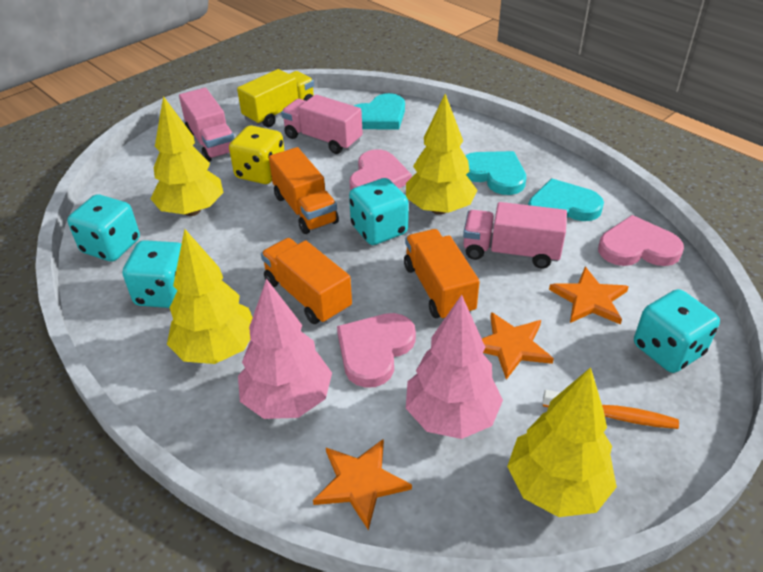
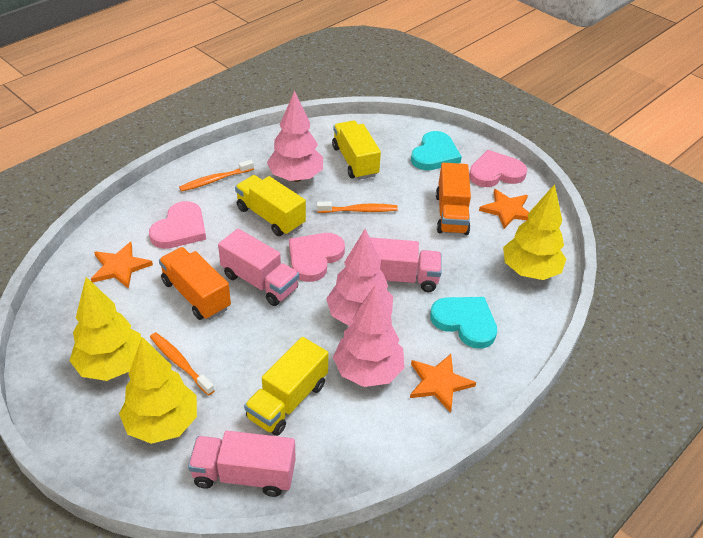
orange toothbrush: 1 -> 3
orange truck: 3 -> 2
pink tree: 2 -> 3
turquoise dice: 4 -> 0
turquoise heart: 3 -> 2
yellow dice: 1 -> 0
yellow tree: 4 -> 3
yellow truck: 1 -> 3

